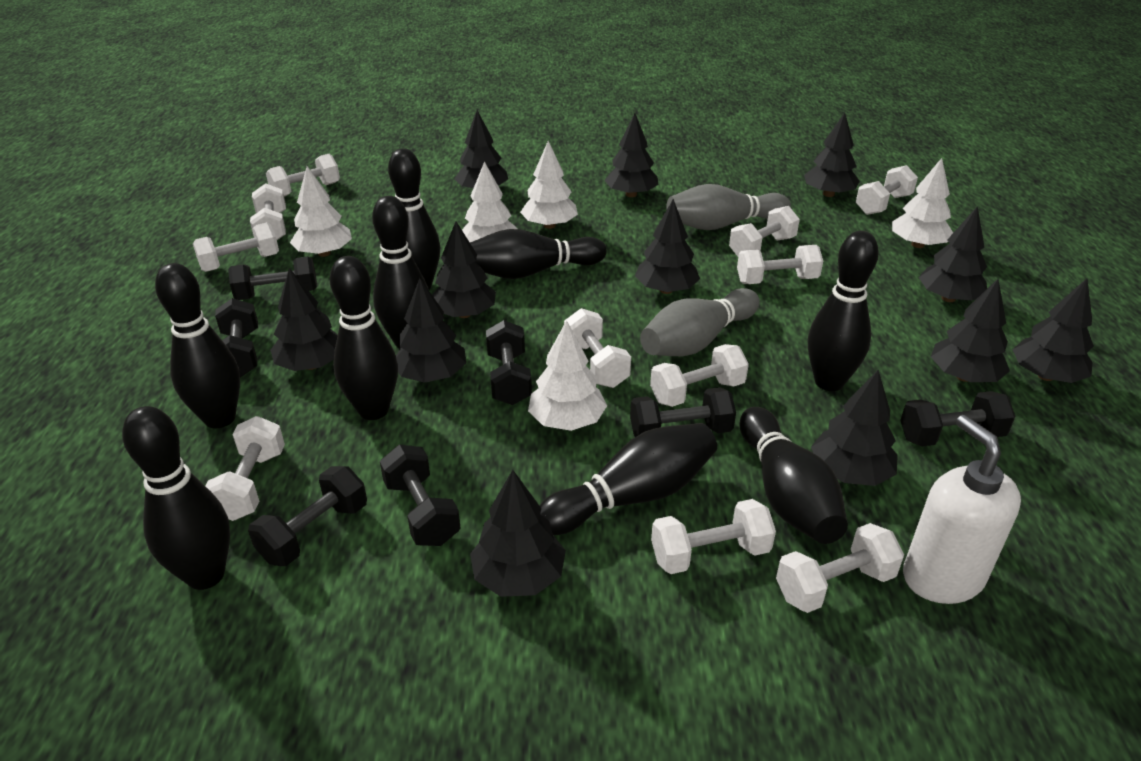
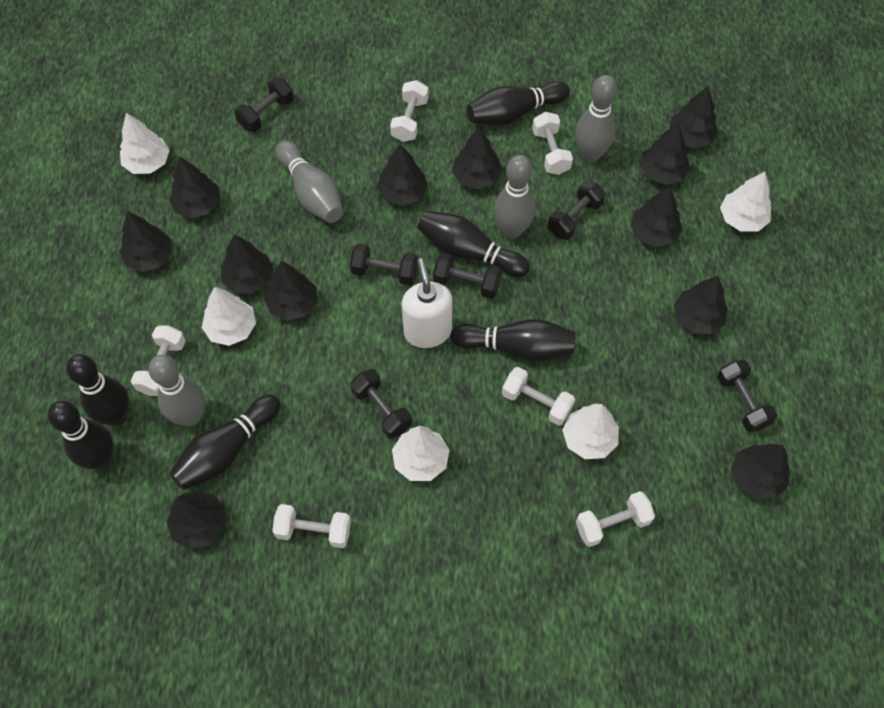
black bowling pin: 9 -> 6
black dumbbell: 7 -> 6
grey bowling pin: 2 -> 4
white dumbbell: 11 -> 6

